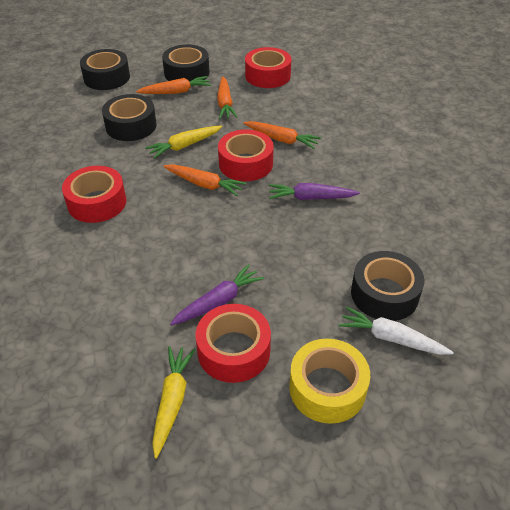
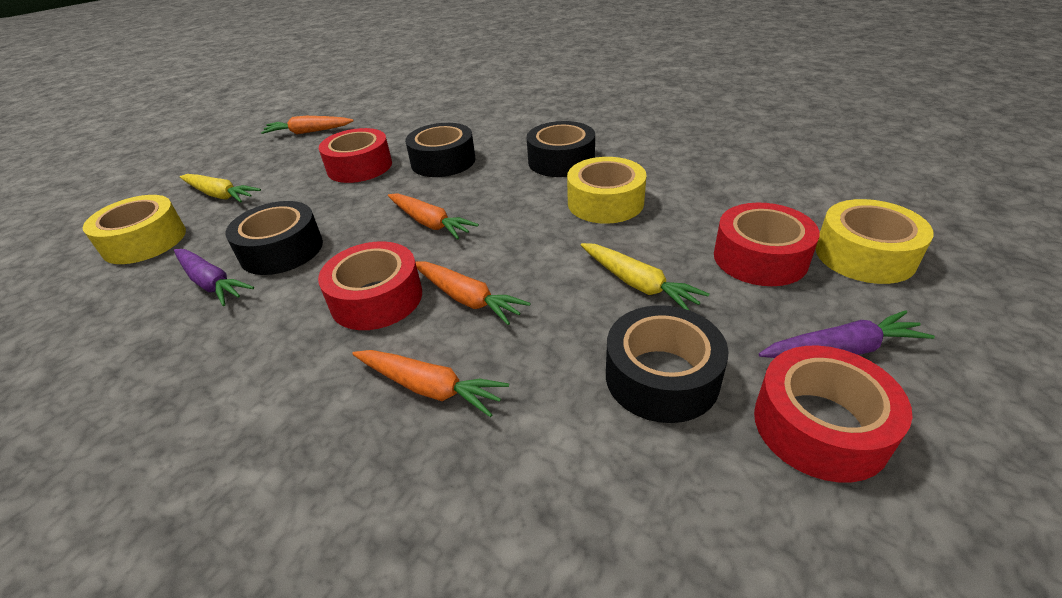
white carrot: 1 -> 0
yellow tape: 1 -> 3

